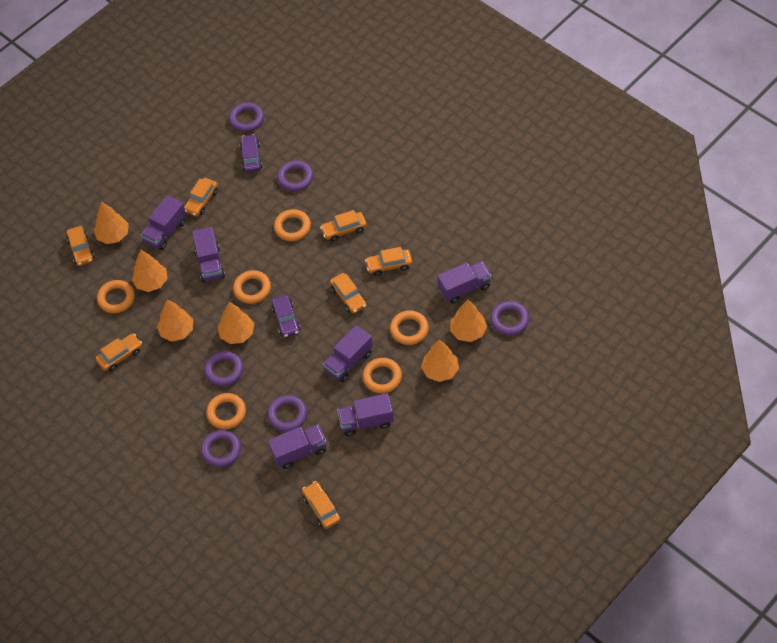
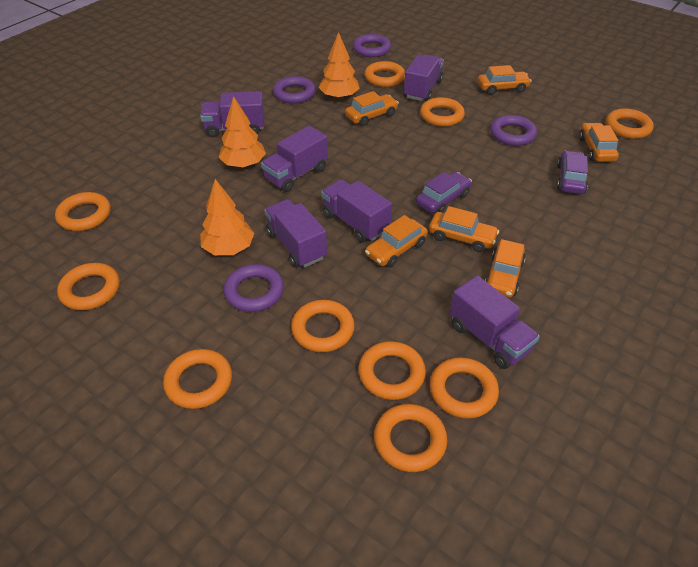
orange car: 7 -> 6
orange ring: 6 -> 10
orange tree: 6 -> 3
purple ring: 6 -> 4

